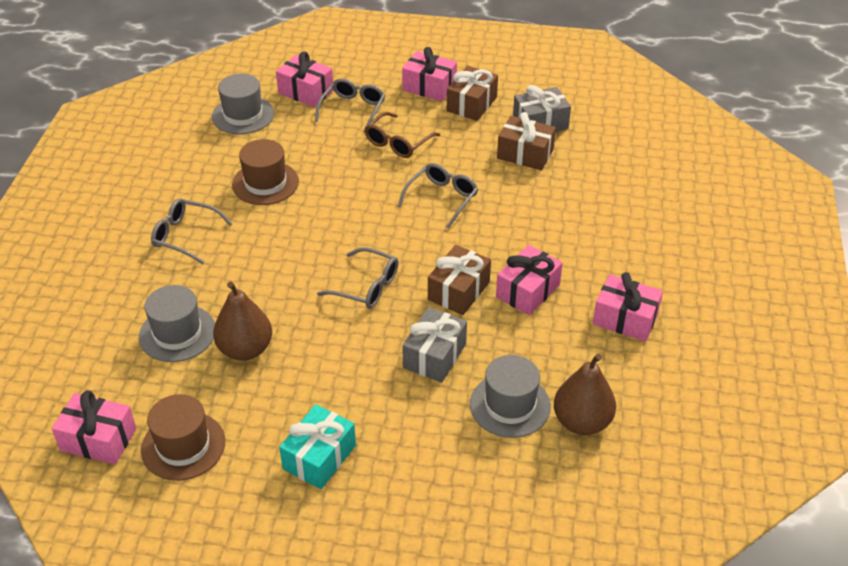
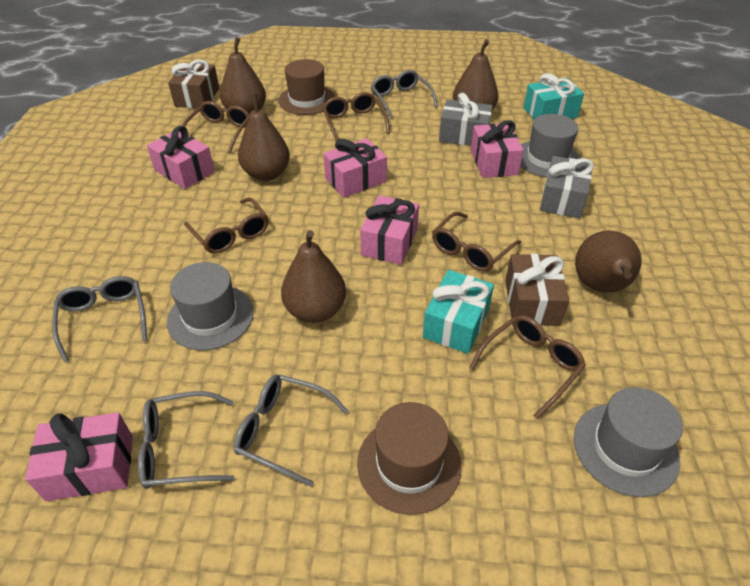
brown gift: 3 -> 2
brown glasses: 1 -> 5
brown pear: 2 -> 5
turquoise gift: 1 -> 2

